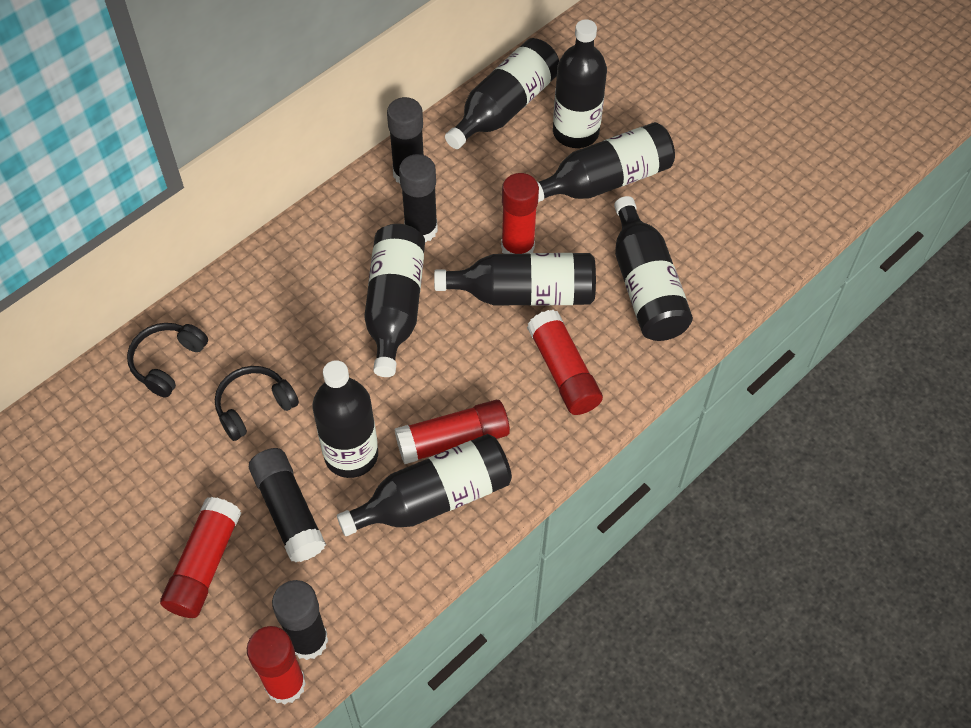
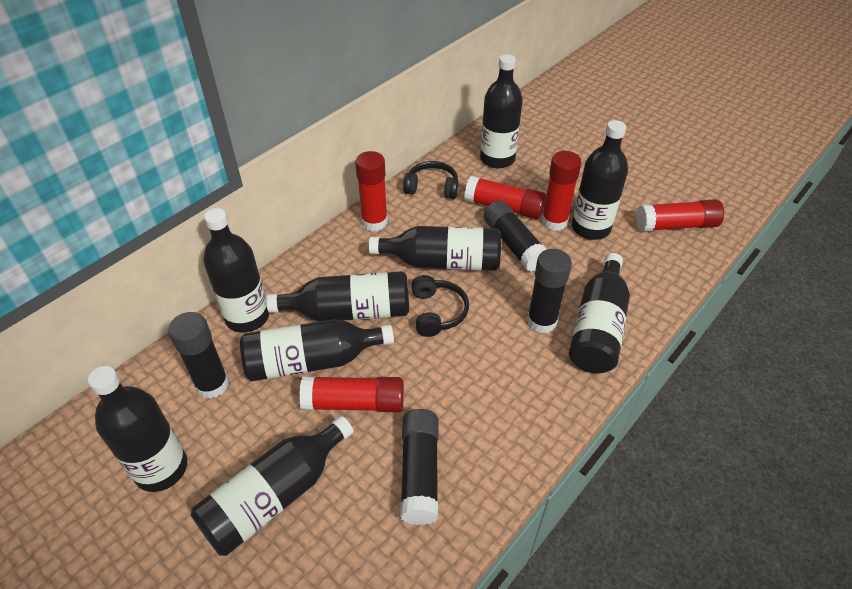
black bottle: 8 -> 9

